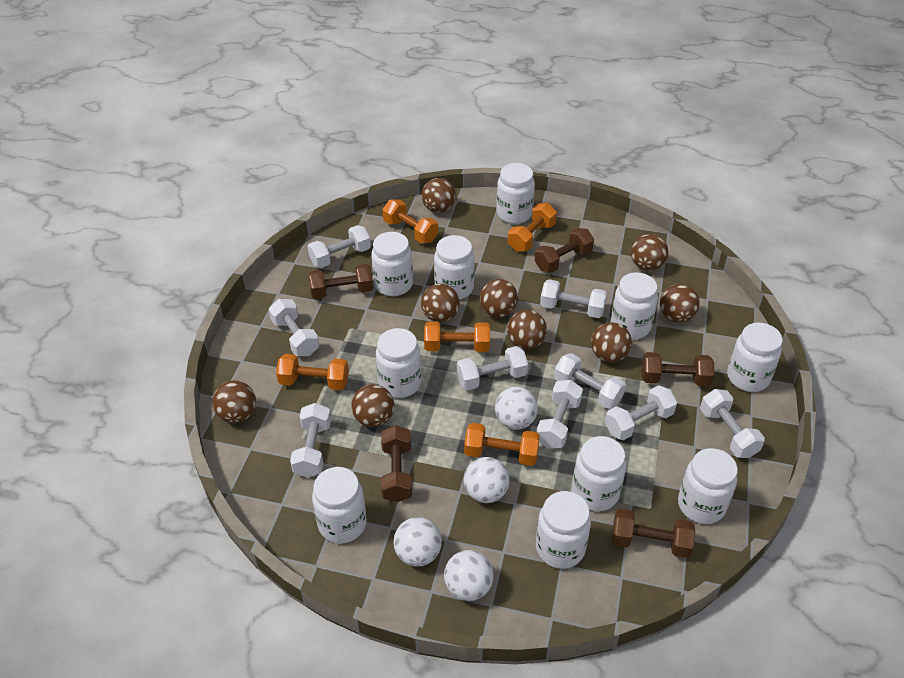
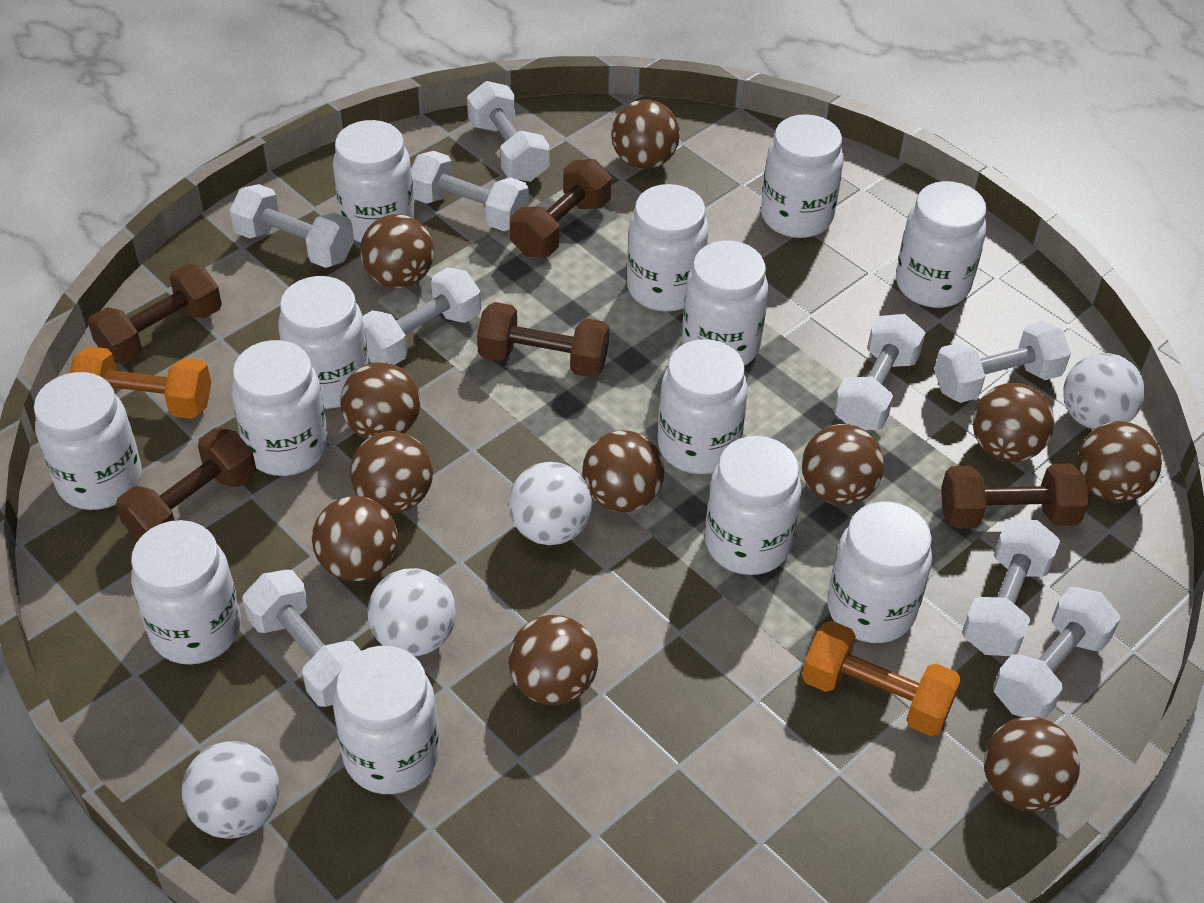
brown ball: 9 -> 11
orange dumbbell: 5 -> 2
white jar: 10 -> 13

